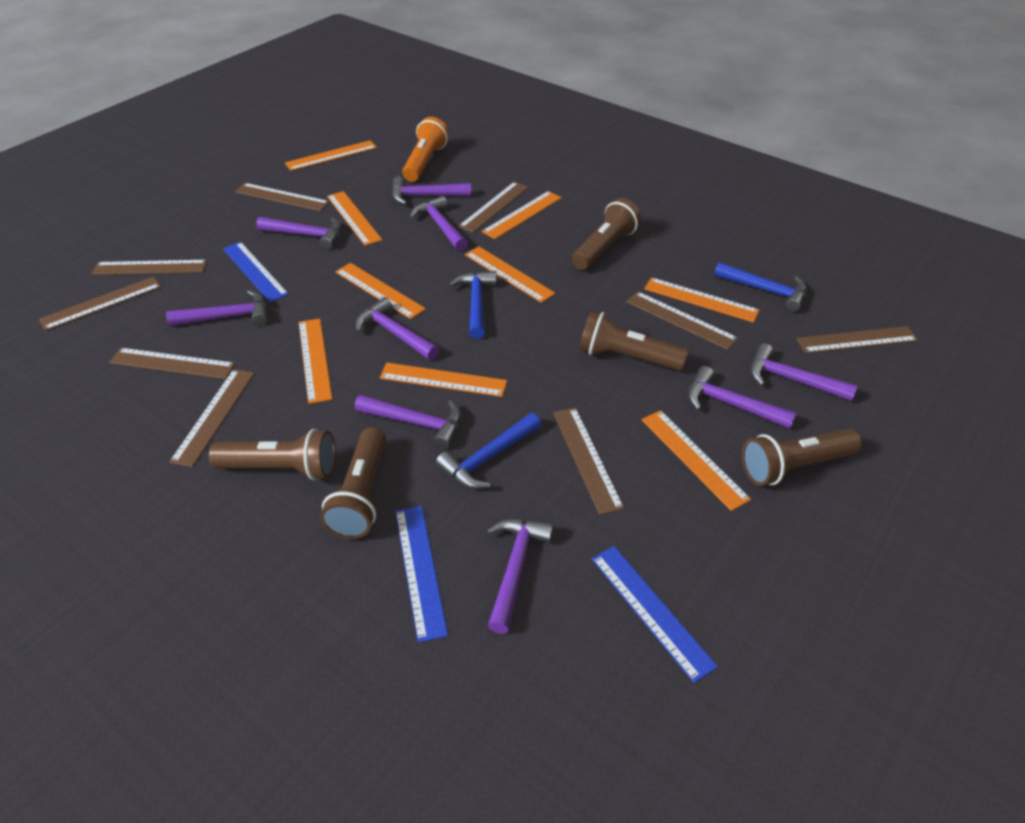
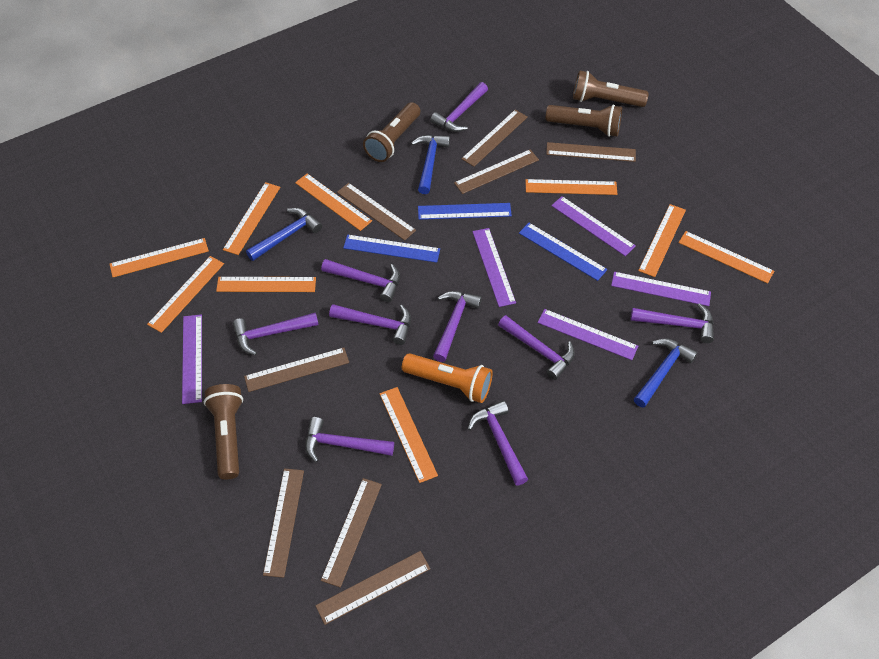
brown flashlight: 5 -> 4
brown ruler: 9 -> 8
purple ruler: 0 -> 5

